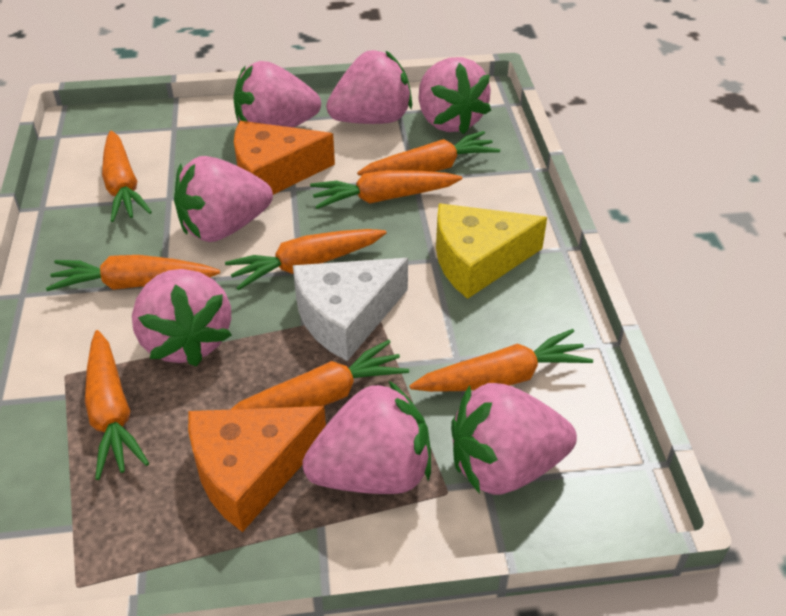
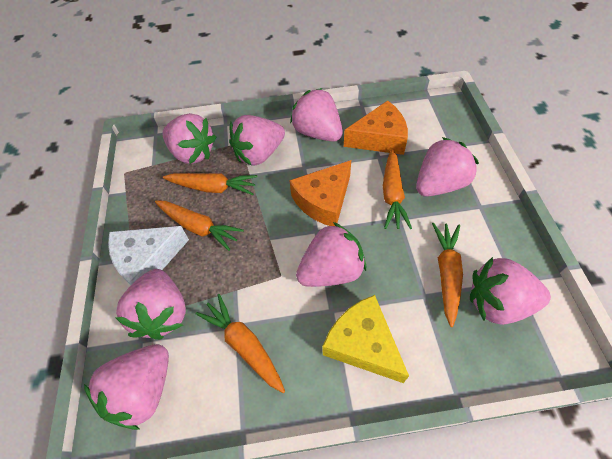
orange carrot: 8 -> 5
pink strawberry: 7 -> 8

